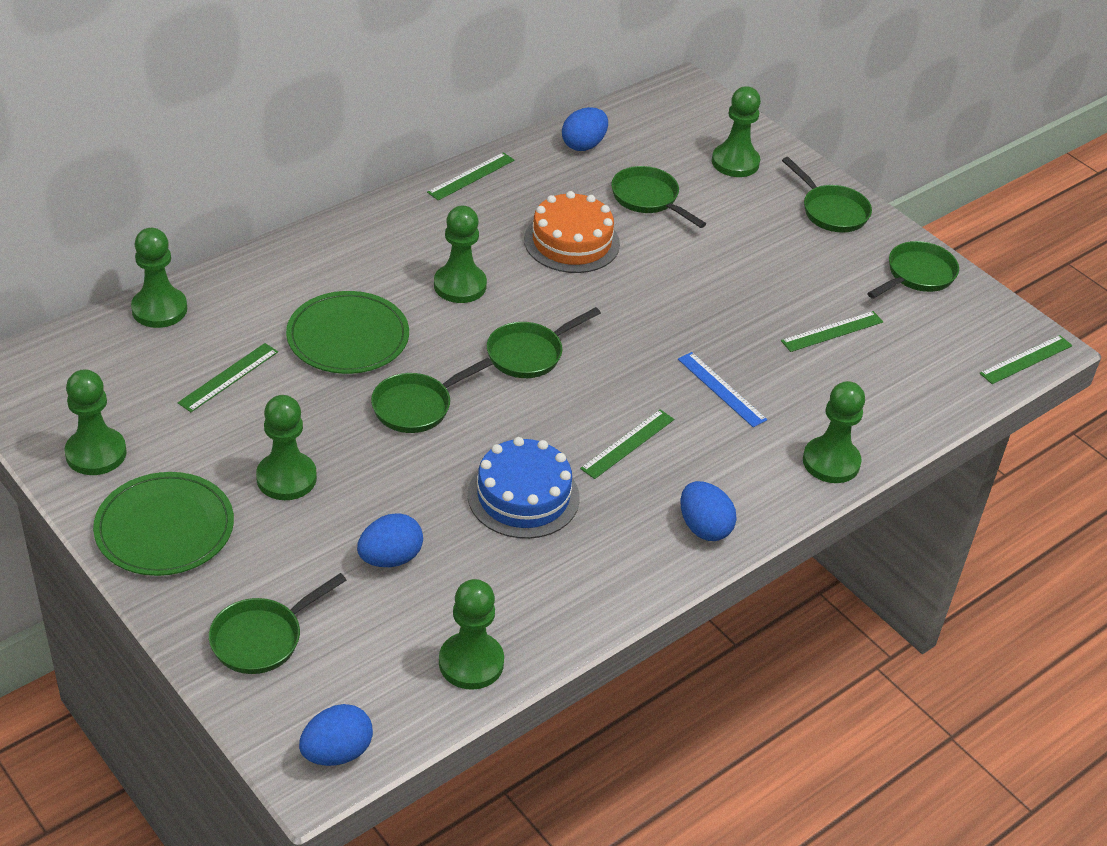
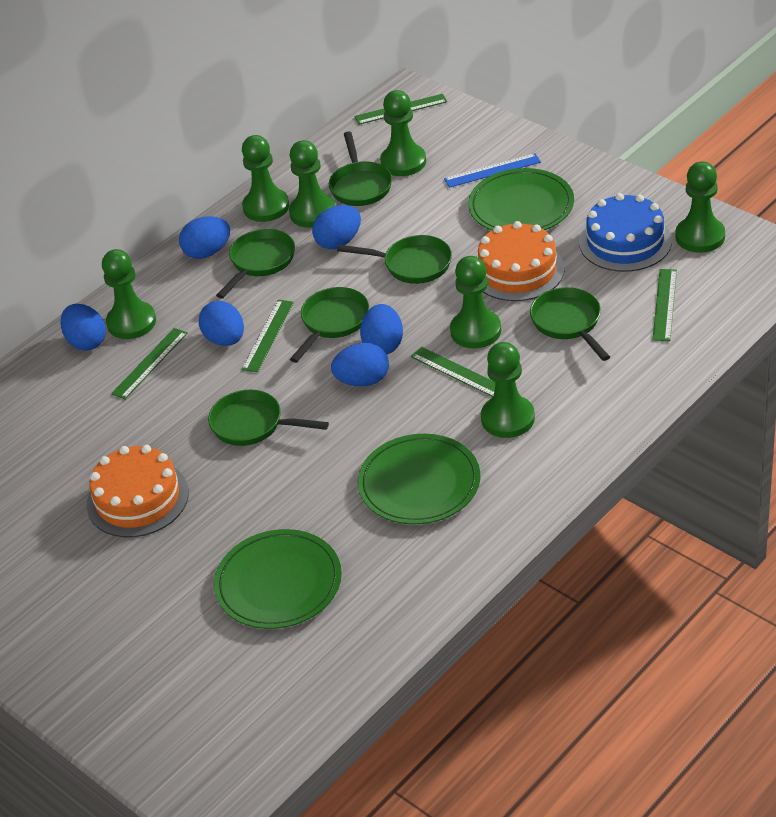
blue egg: 4 -> 6
green plate: 2 -> 3
orange cake: 1 -> 2

